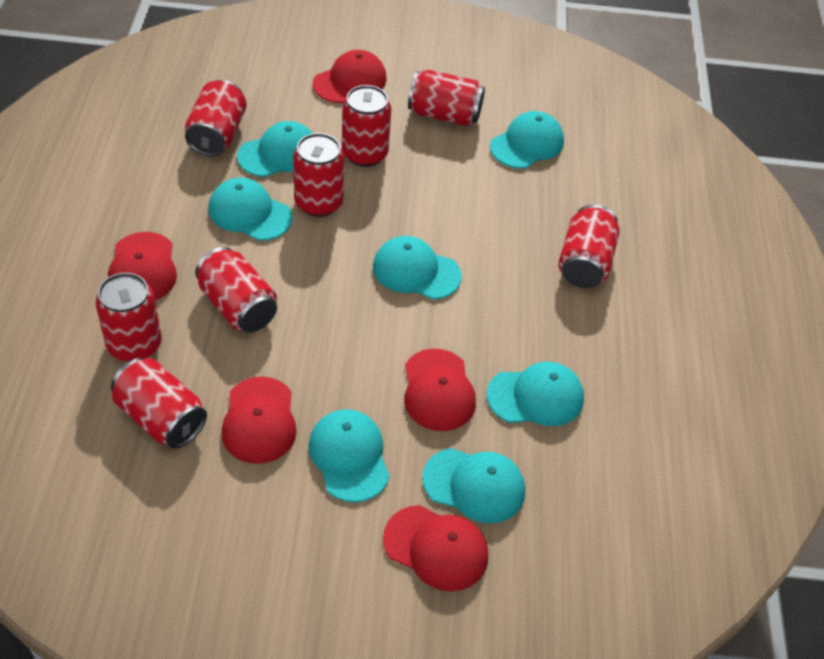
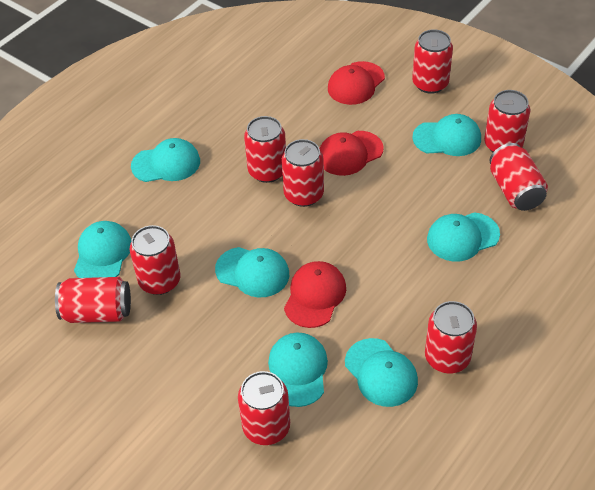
red can: 8 -> 9
red cap: 5 -> 3

